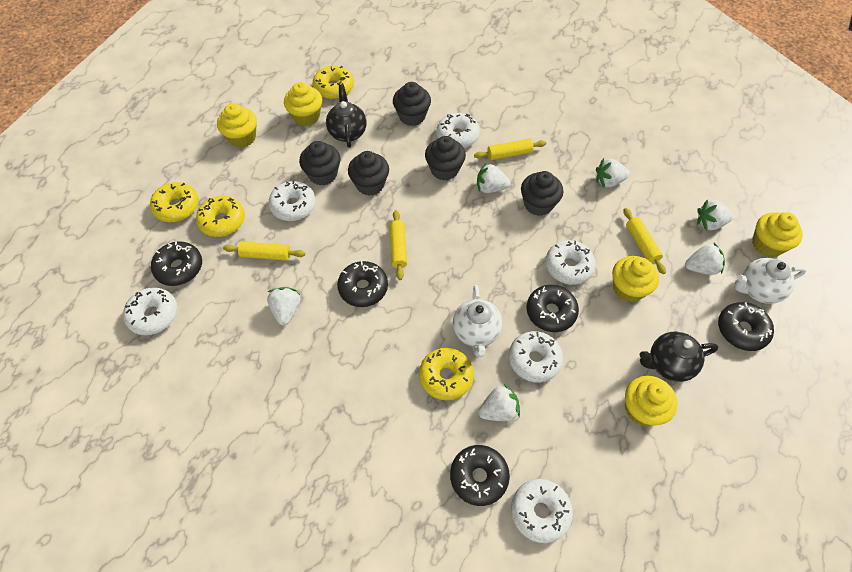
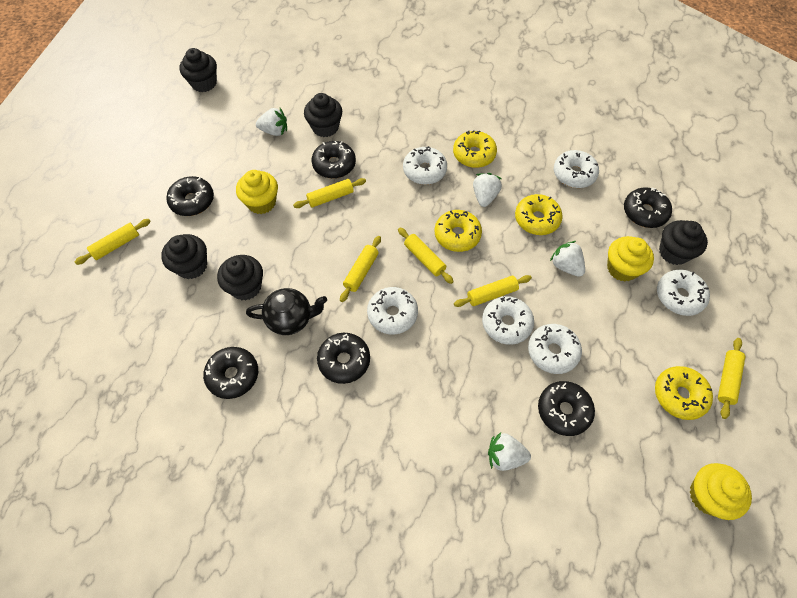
black donut: 5 -> 6
black teapot: 2 -> 1
white strawberry: 6 -> 4
white teapot: 2 -> 0
yellow cupcake: 5 -> 3
yellow rolling pin: 4 -> 6

